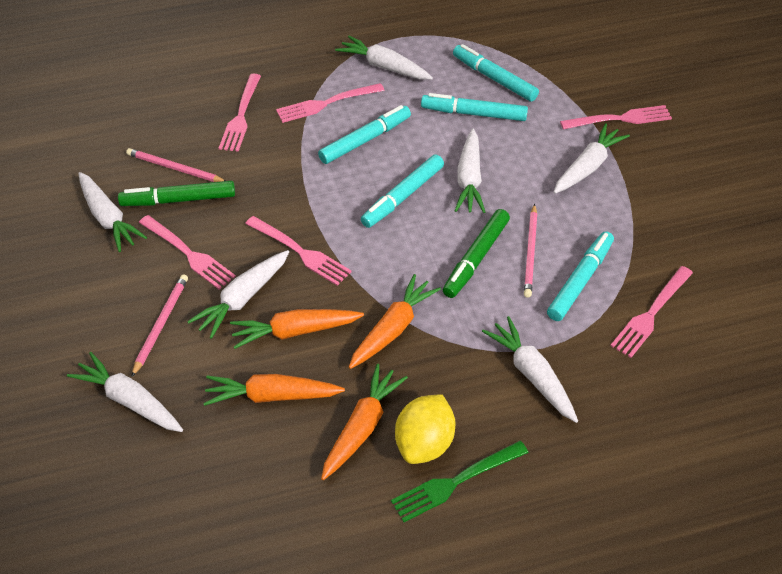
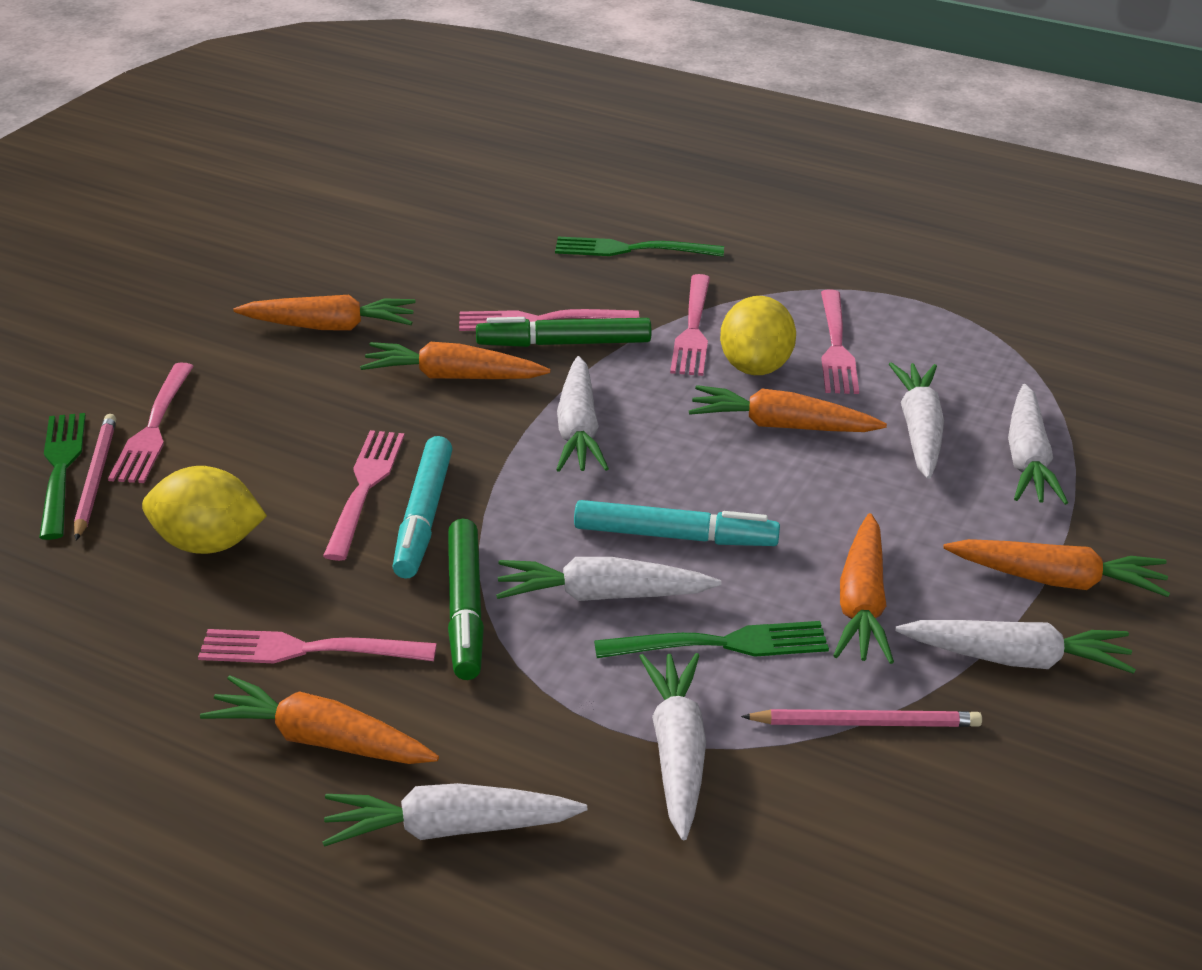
green fork: 1 -> 3
orange carrot: 4 -> 6
pink pencil: 3 -> 2
turquoise marker: 5 -> 2
yellow lemon: 1 -> 2

